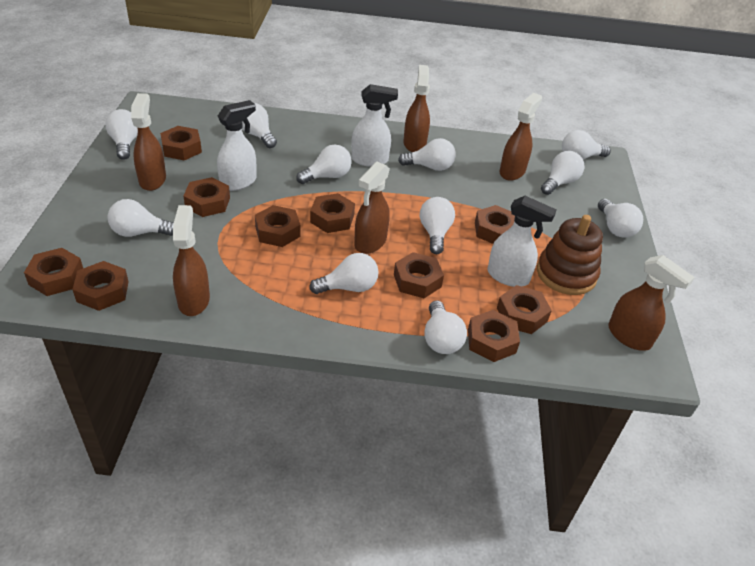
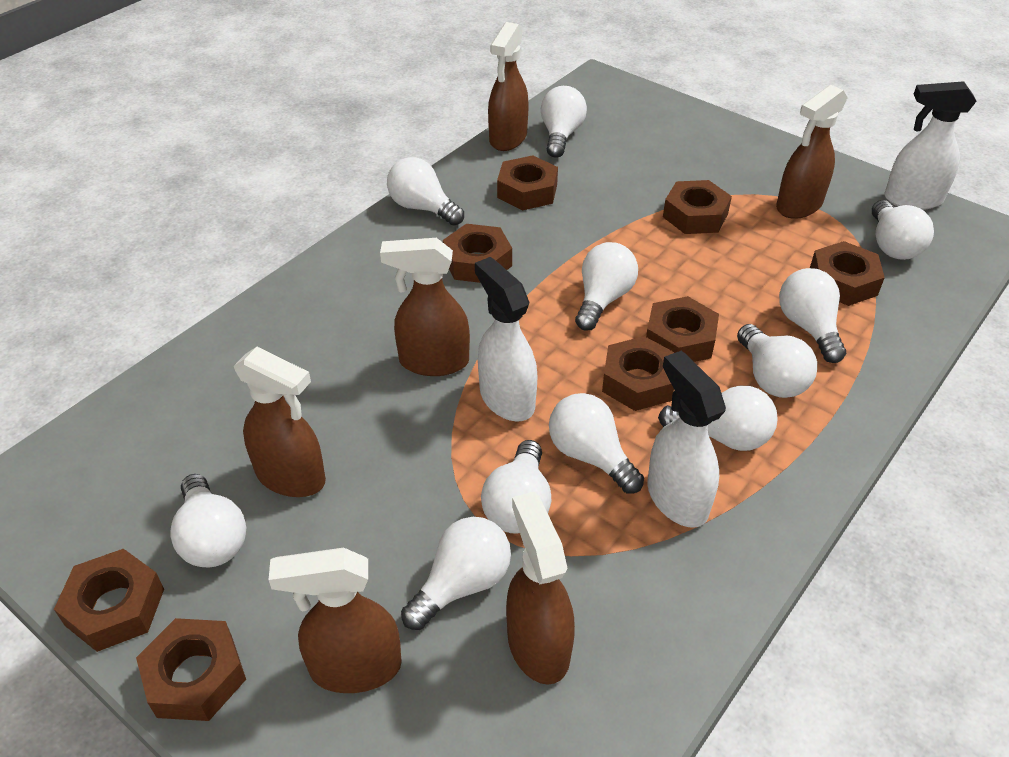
brown nut: 10 -> 8
brown stacking toy: 1 -> 0

